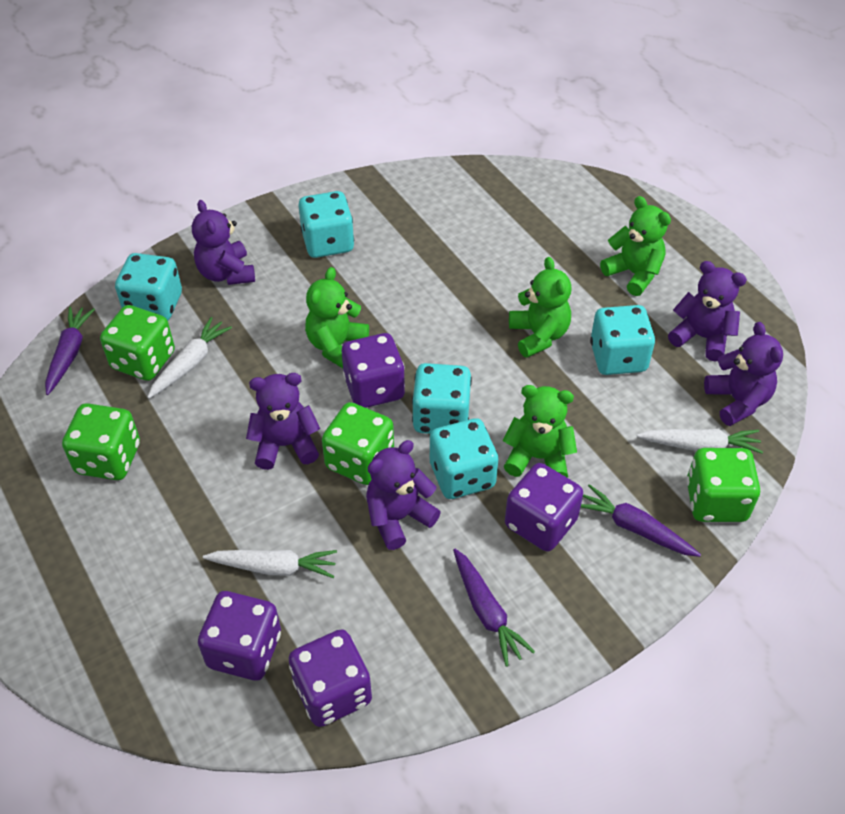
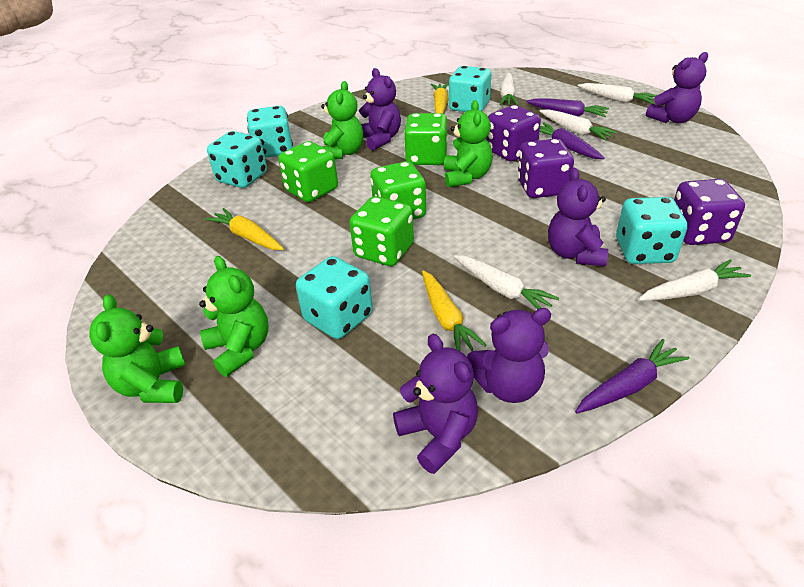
purple dice: 4 -> 3
white carrot: 3 -> 5
yellow carrot: 0 -> 3

